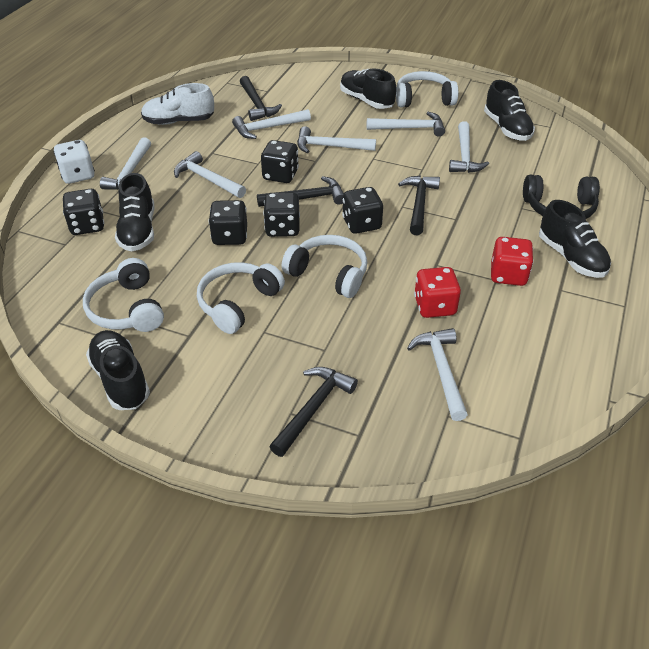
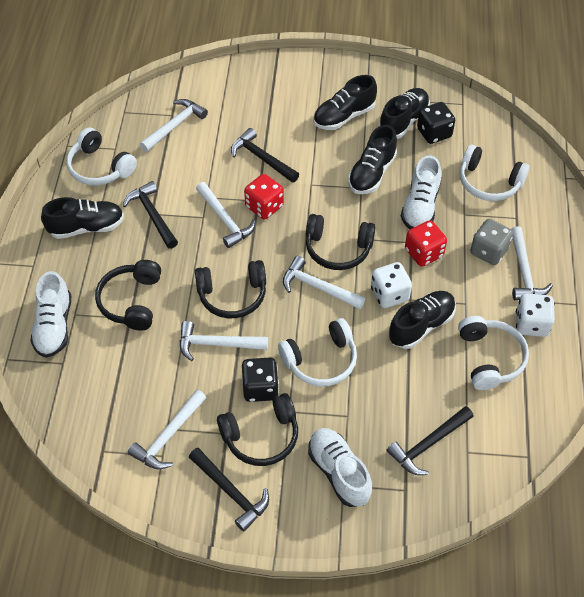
black dice: 5 -> 2
black headphones: 1 -> 4
grey dice: 0 -> 1
white dice: 1 -> 2
white hammer: 7 -> 6
white shoe: 1 -> 3

